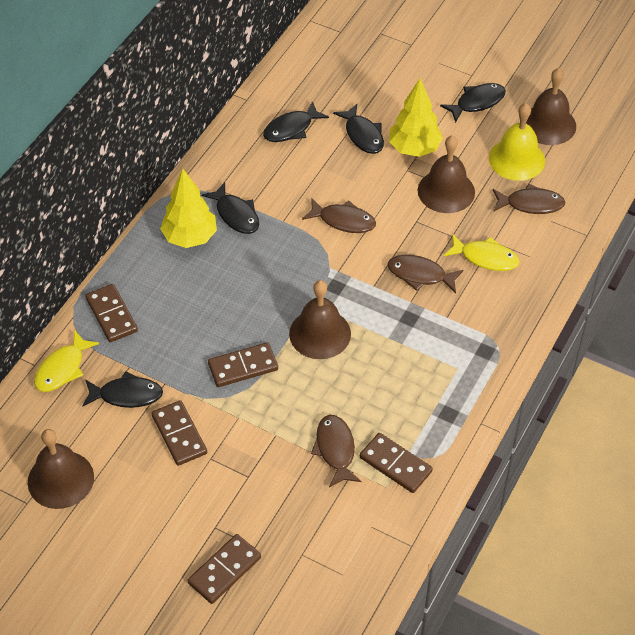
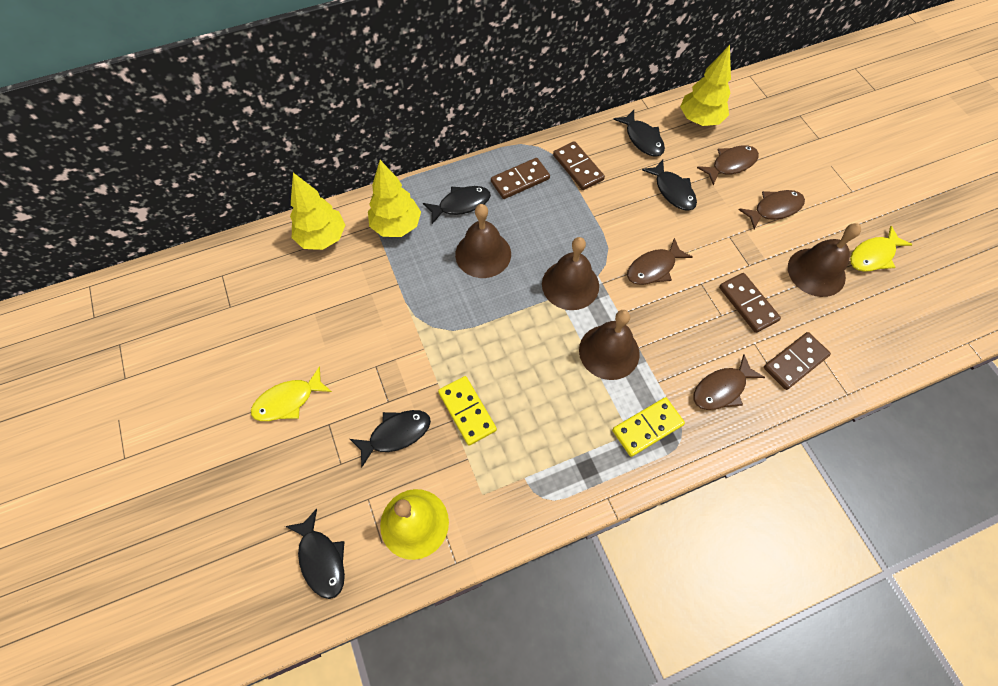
brown domino: 5 -> 4
yellow domino: 0 -> 2
yellow tree: 2 -> 3

